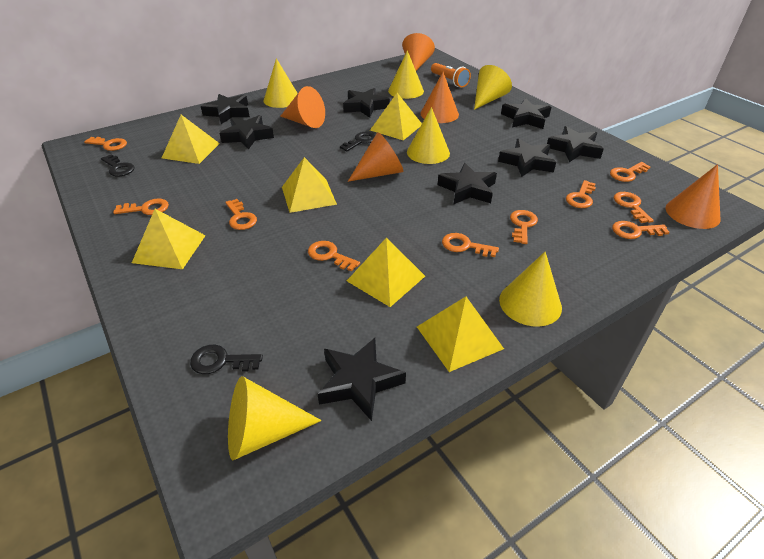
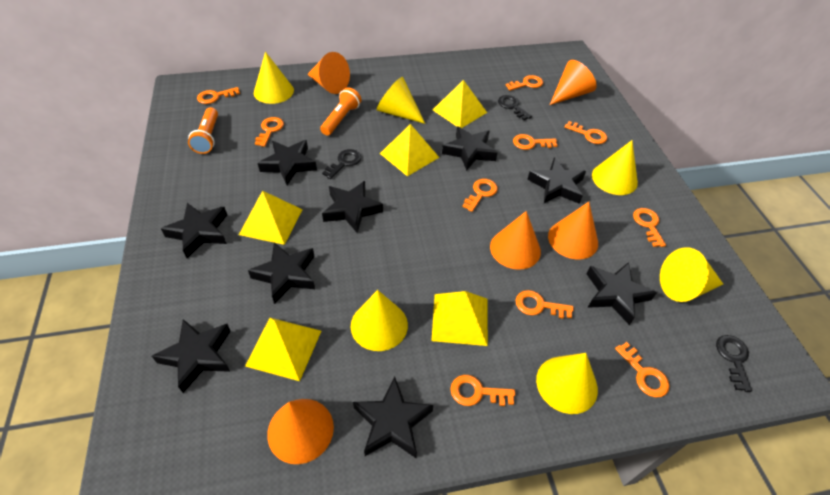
black star: 8 -> 9
orange flashlight: 1 -> 2
yellow pyramid: 6 -> 5

